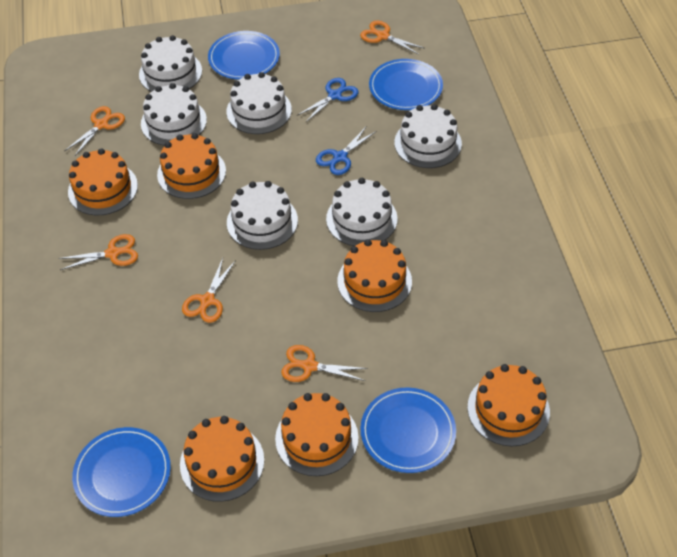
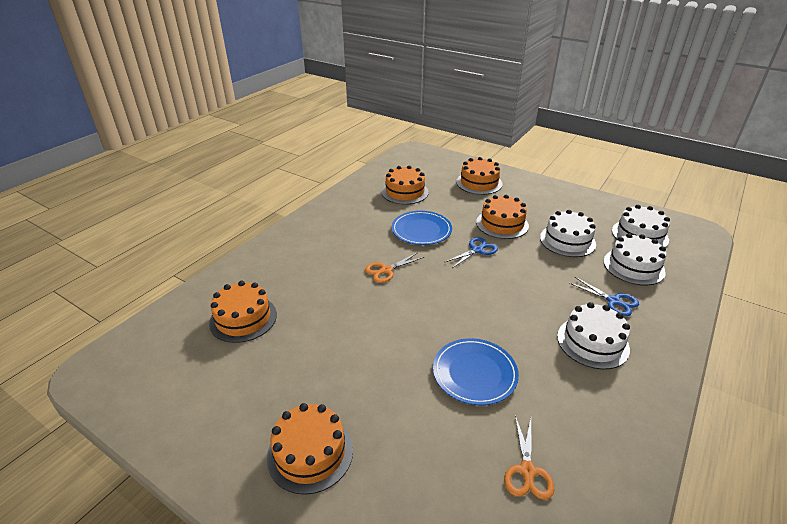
blue plate: 4 -> 2
orange cake: 6 -> 5
orange scissors: 5 -> 2
white cake: 6 -> 4

